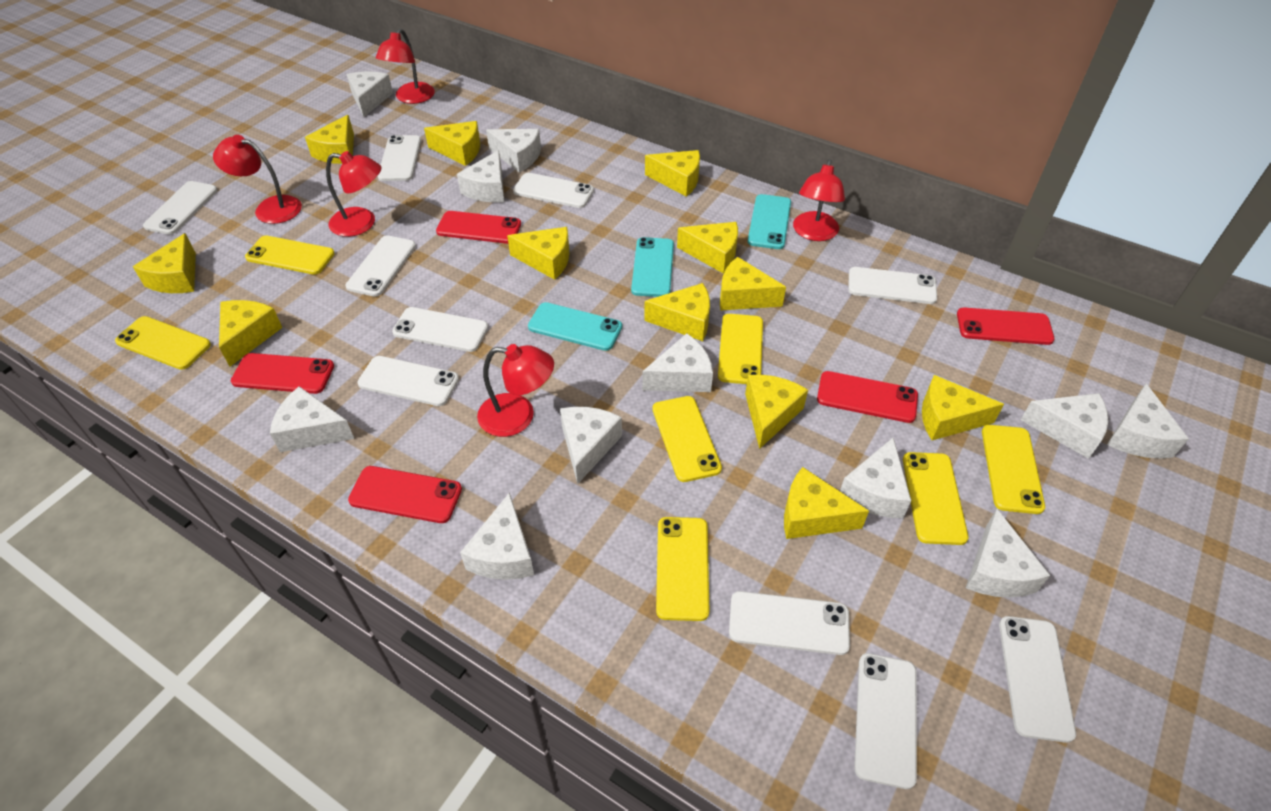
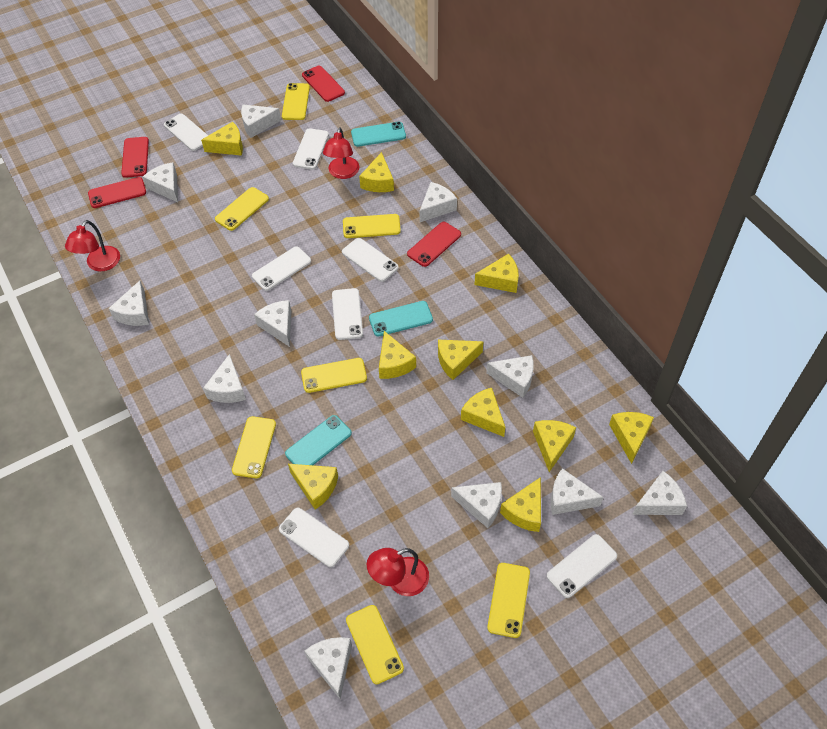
red lamp: 5 -> 3
red phone: 5 -> 4
white phone: 10 -> 7
yellow cheese: 12 -> 10

